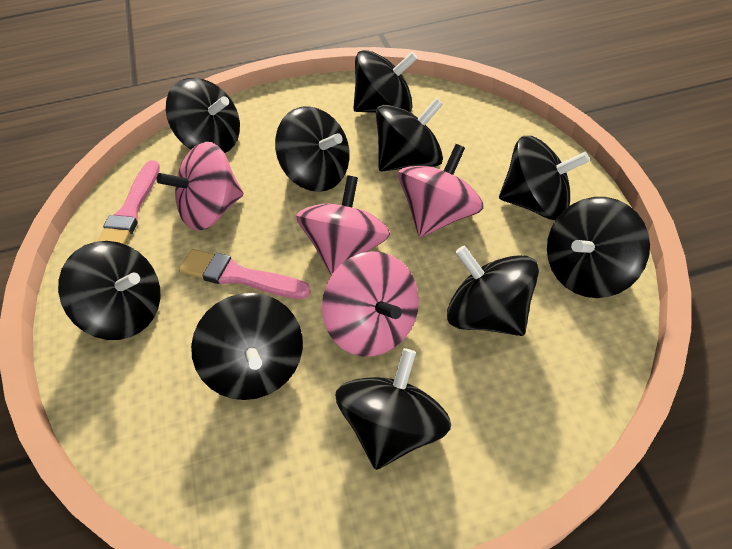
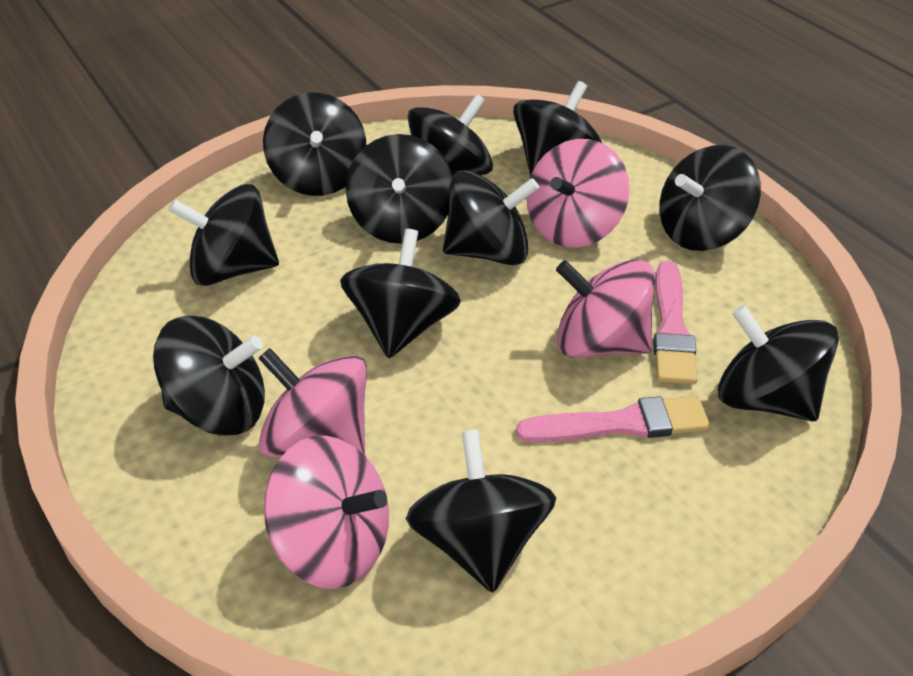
black spinning top: 10 -> 11

